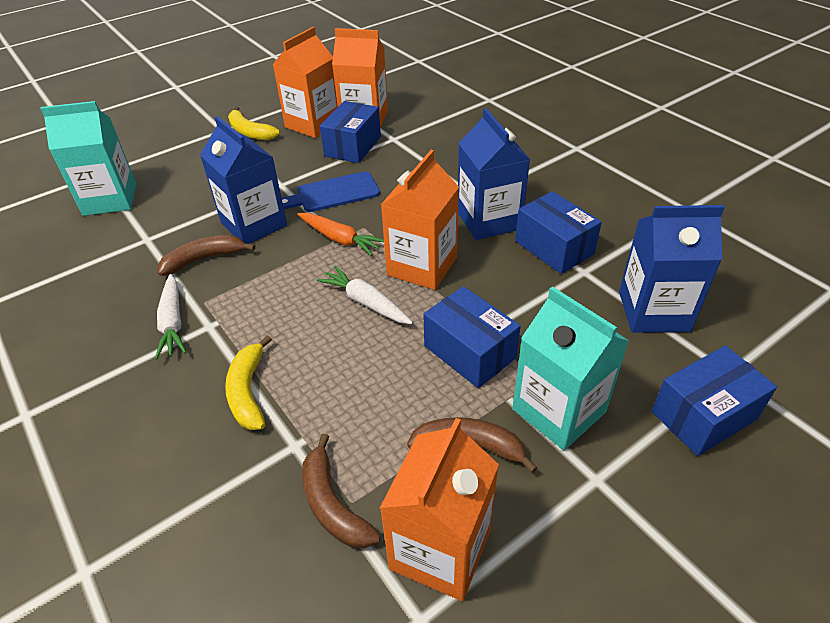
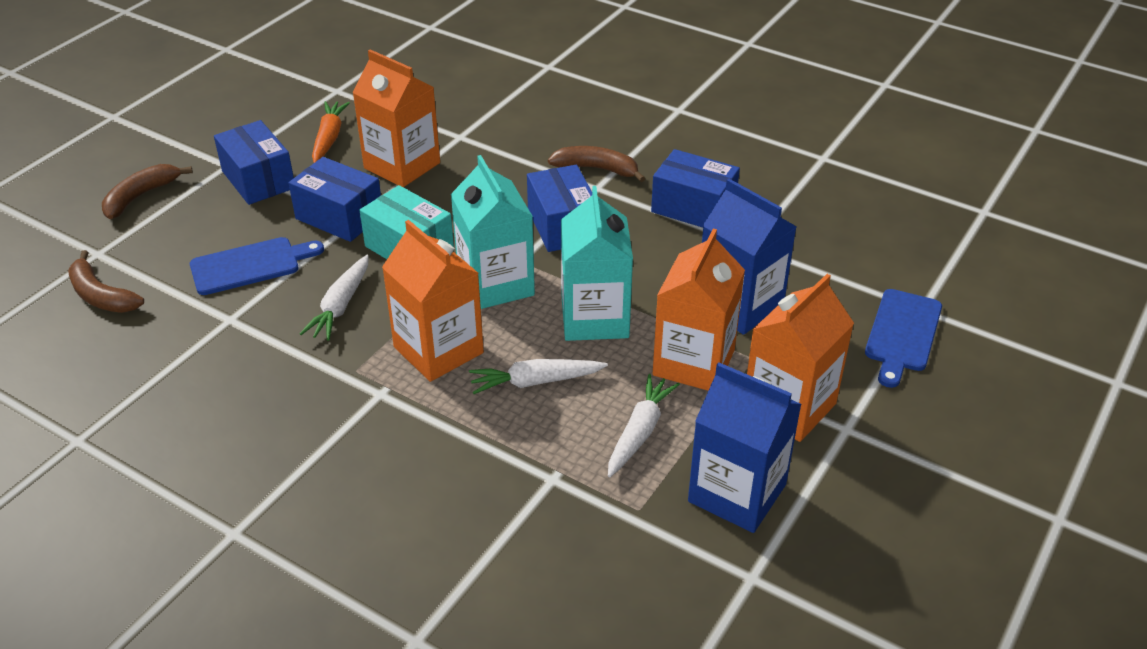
blue carton: 3 -> 2
blue cutting board: 1 -> 2
turquoise box: 0 -> 1
white carrot: 2 -> 3
yellow banana: 2 -> 0

